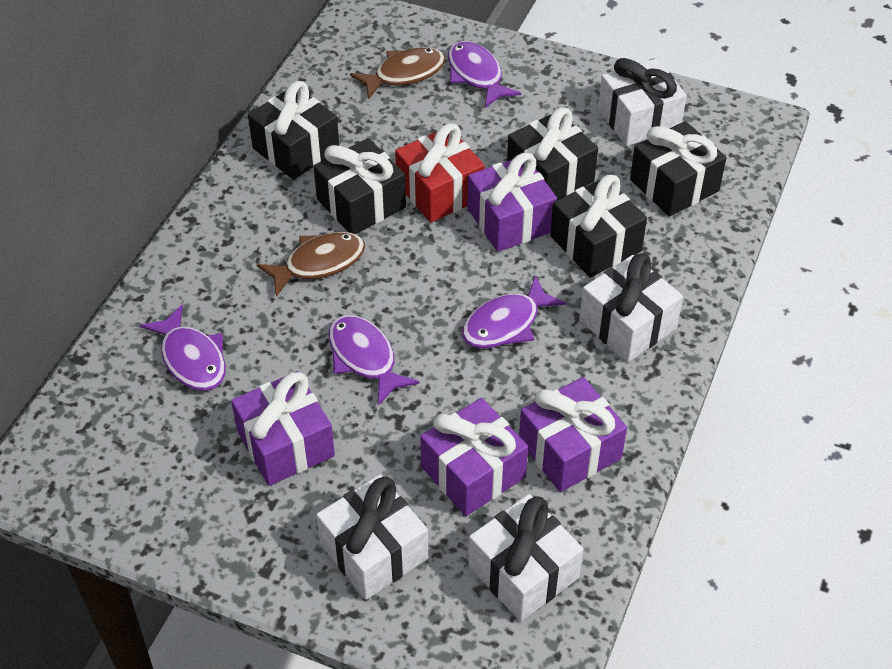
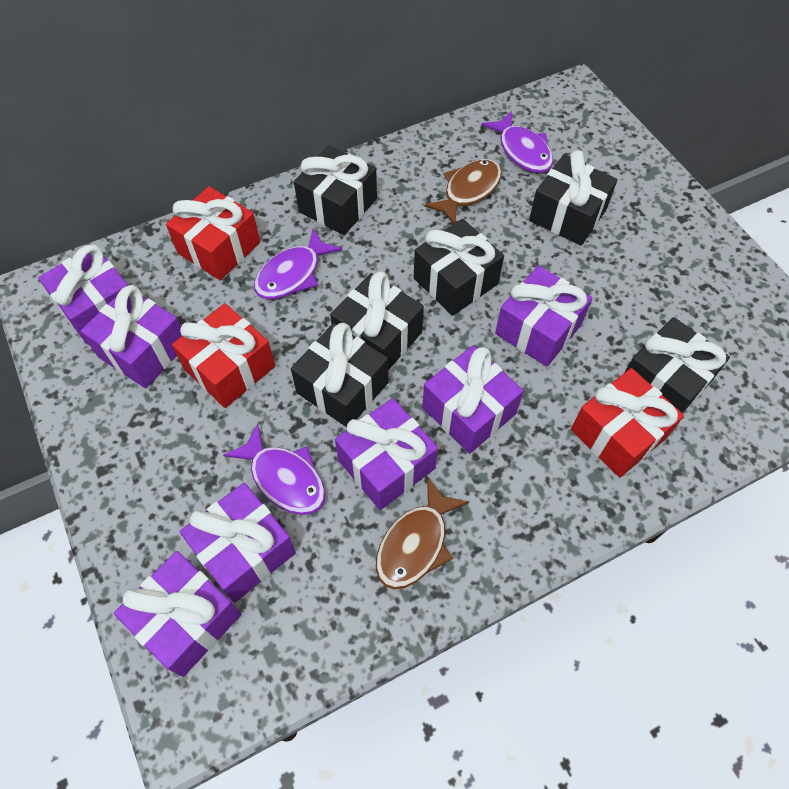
black gift: 5 -> 6
purple fish: 4 -> 3
purple gift: 4 -> 7
red gift: 1 -> 3
white gift: 4 -> 0

